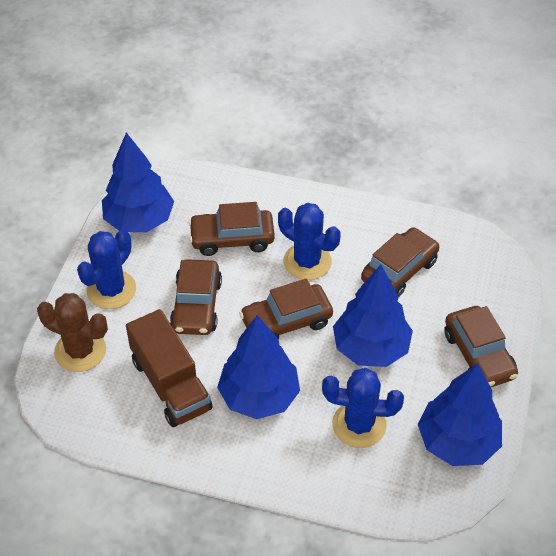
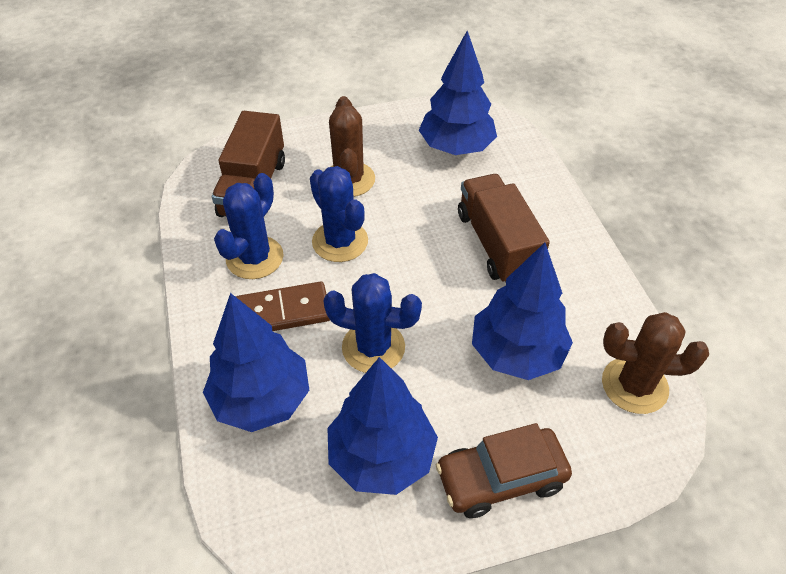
brown cactus: 1 -> 2
brown car: 5 -> 1
brown domino: 0 -> 1
brown truck: 1 -> 2

